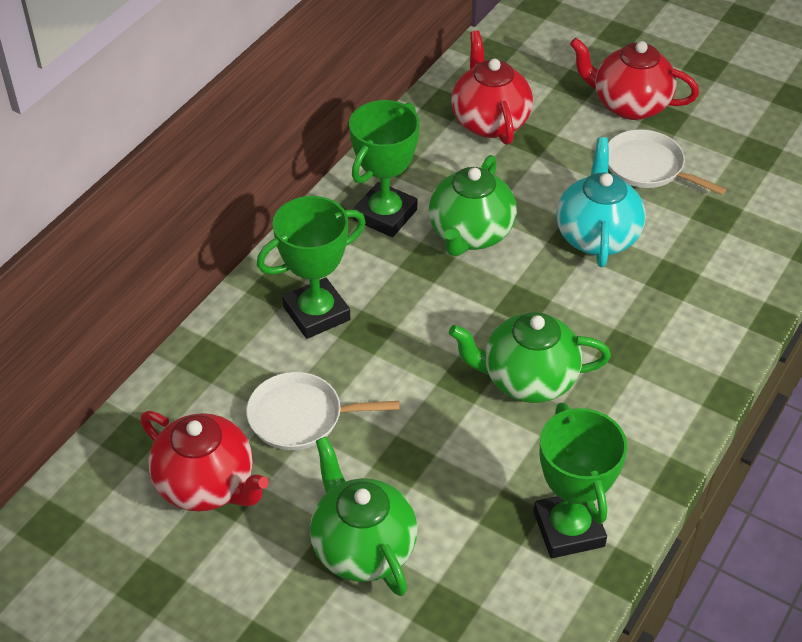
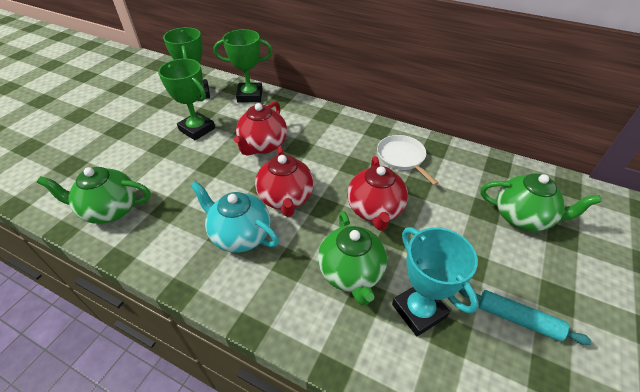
turquoise rolling pin: 0 -> 1
turquoise trophy: 0 -> 1
white pan: 2 -> 1

